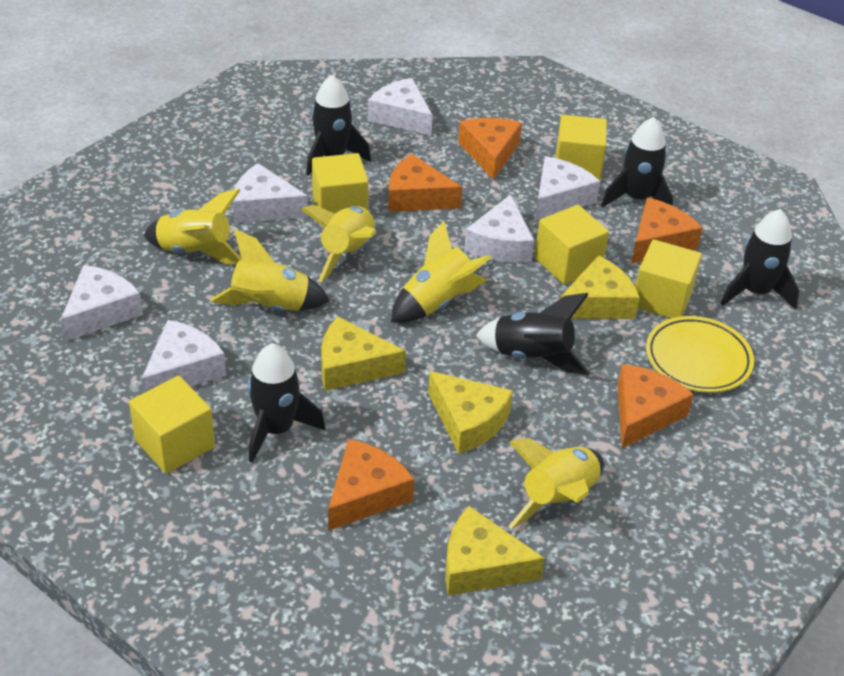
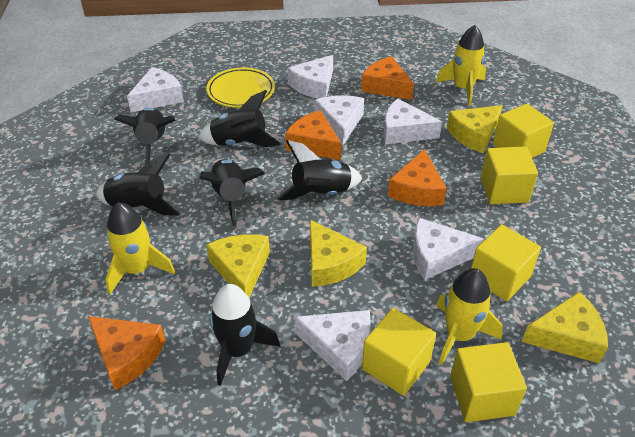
black rocket: 5 -> 6
orange cheese: 5 -> 4
yellow rocket: 5 -> 3

